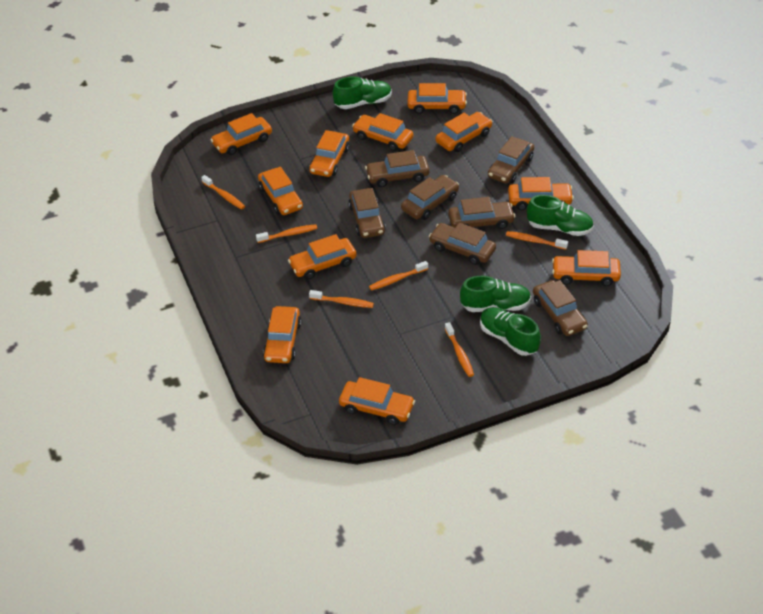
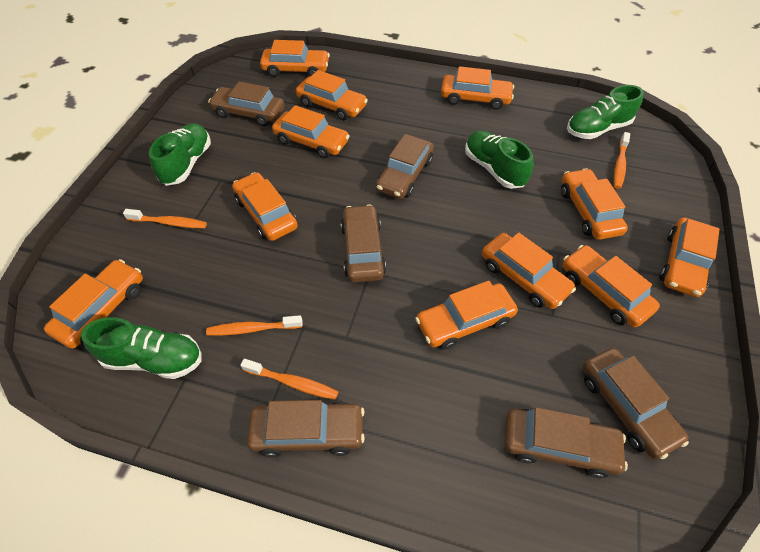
brown car: 7 -> 6
orange toothbrush: 6 -> 4

